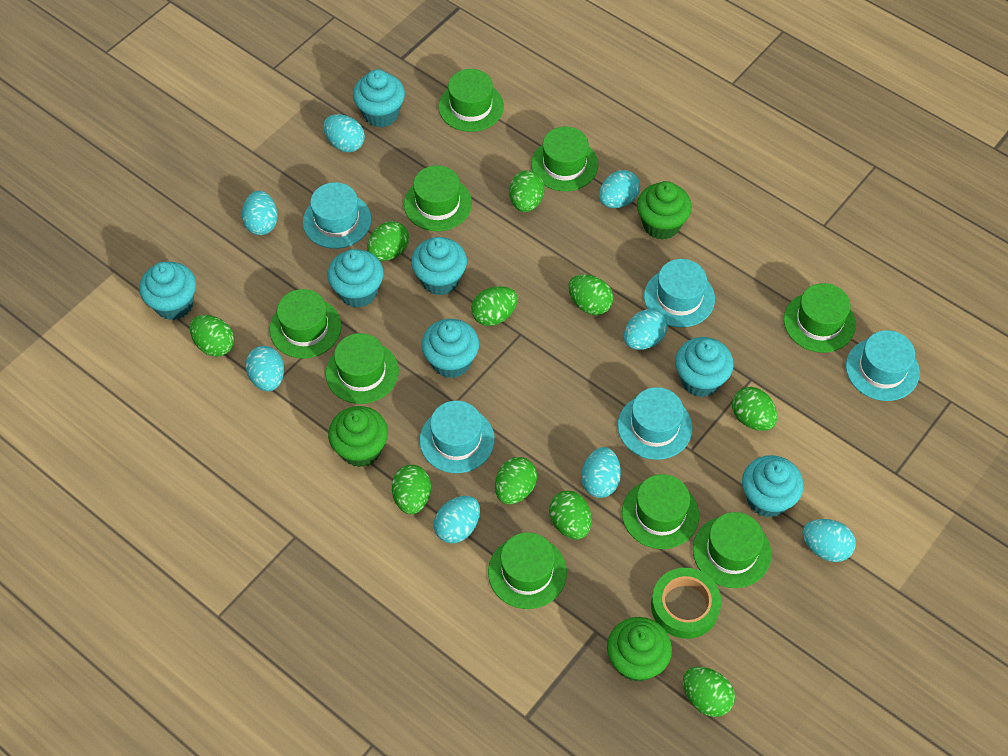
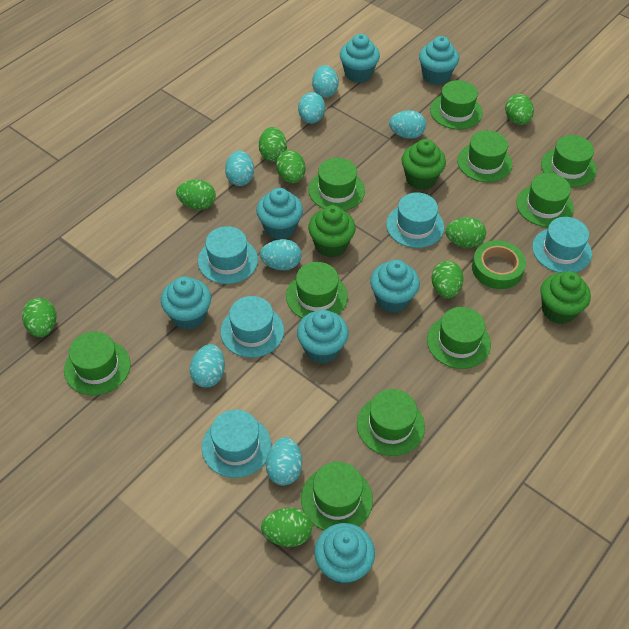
green egg: 10 -> 8
green hat: 9 -> 10
turquoise egg: 8 -> 7

